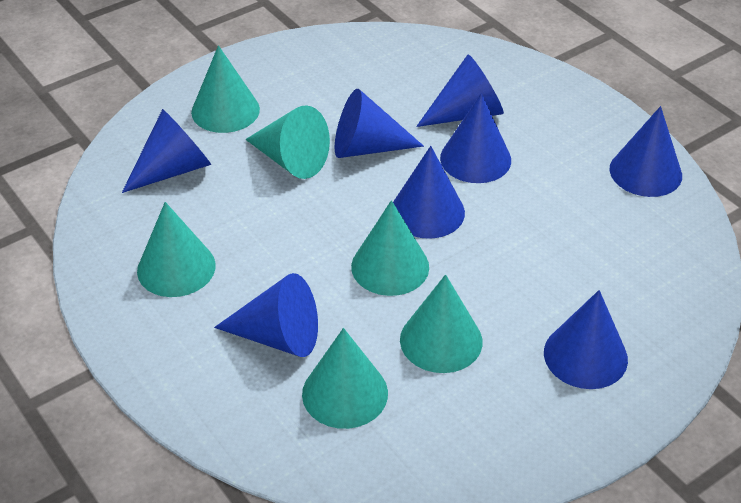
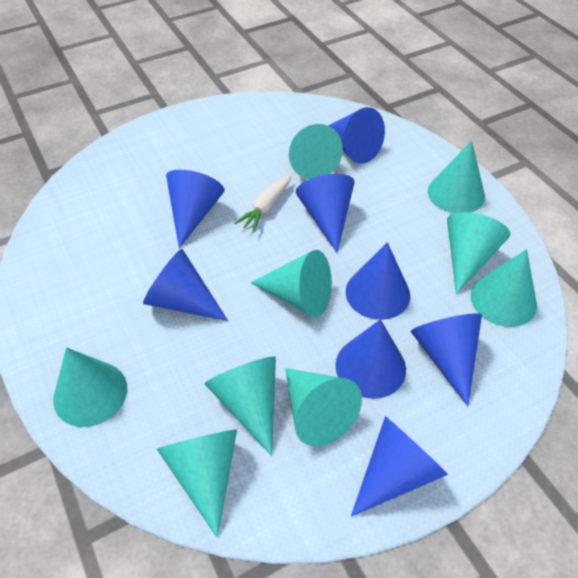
turquoise cone: 6 -> 9
white carrot: 0 -> 1

